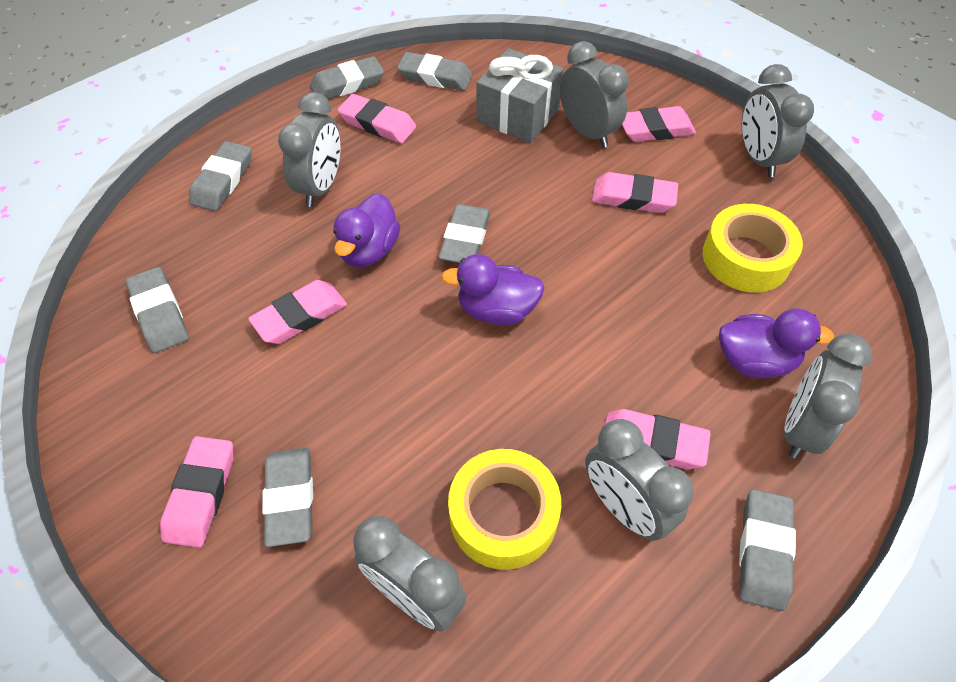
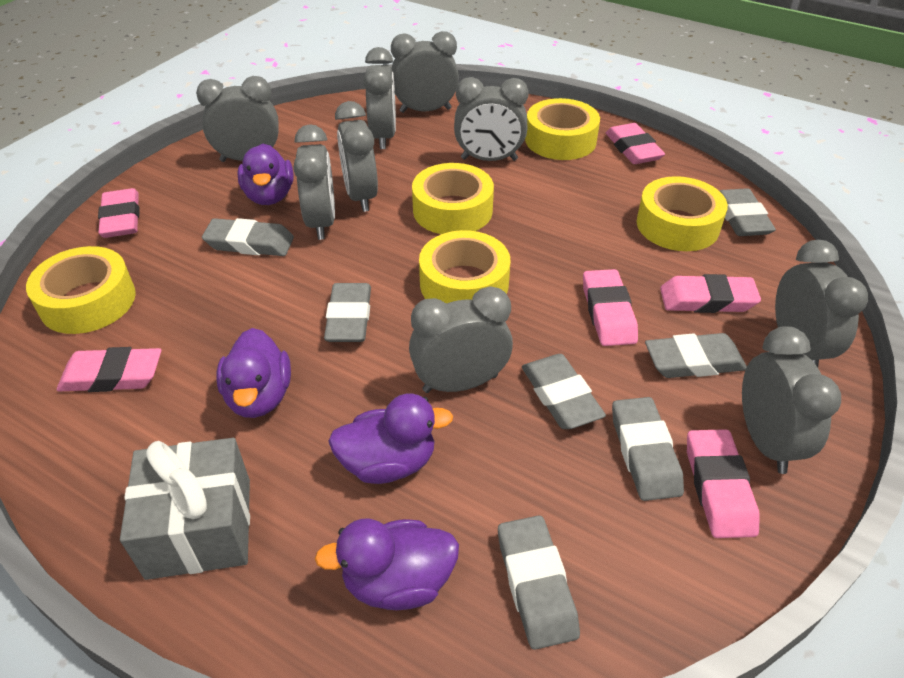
grey clock: 6 -> 9
purple duck: 3 -> 4
yellow tape: 2 -> 5

